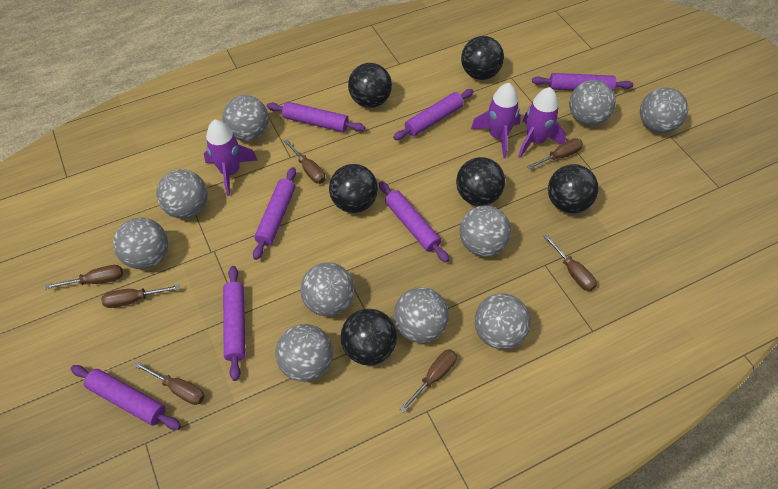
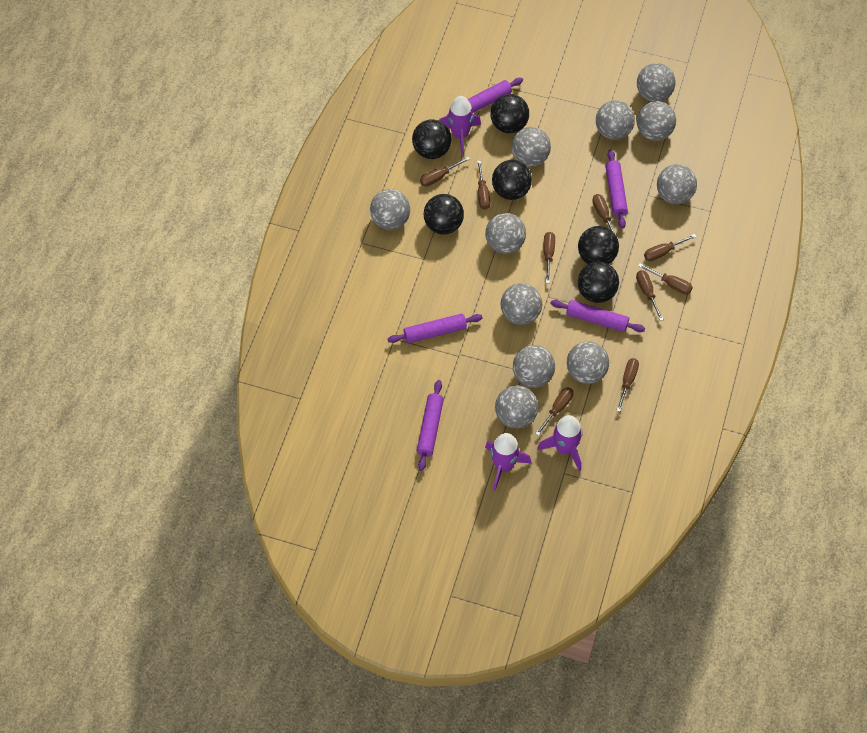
brown screwdriver: 7 -> 9
grey ball: 10 -> 11
purple rolling pin: 7 -> 5

